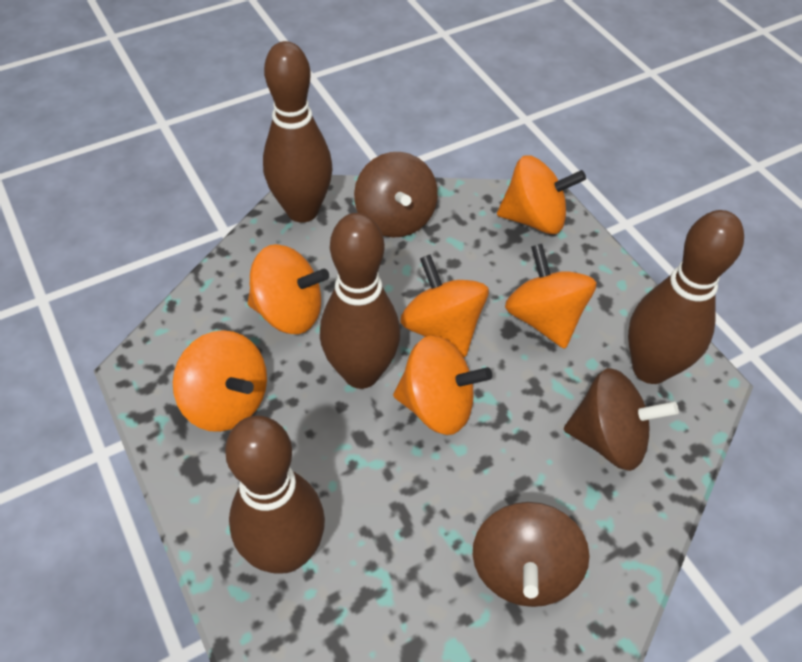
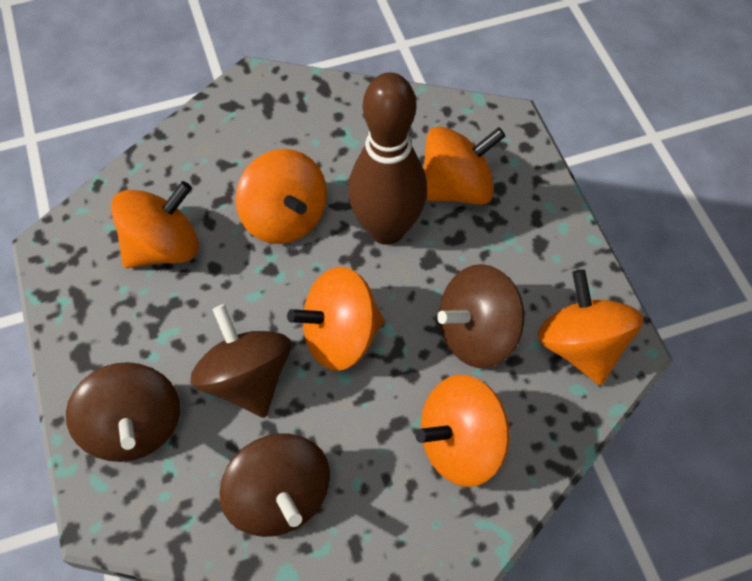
brown bowling pin: 4 -> 1
brown spinning top: 3 -> 4

